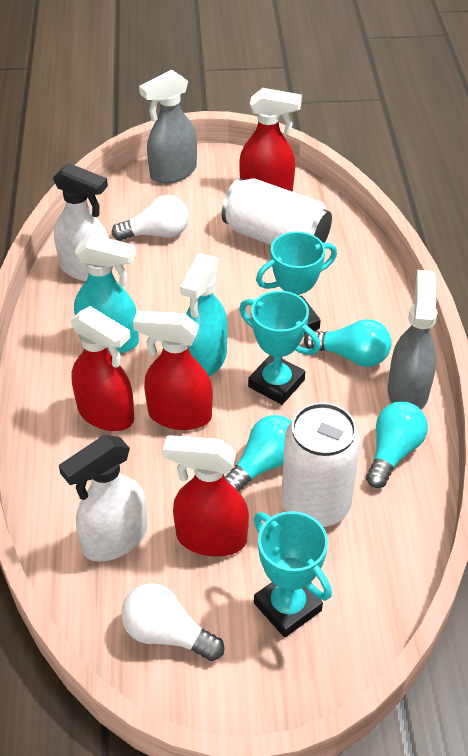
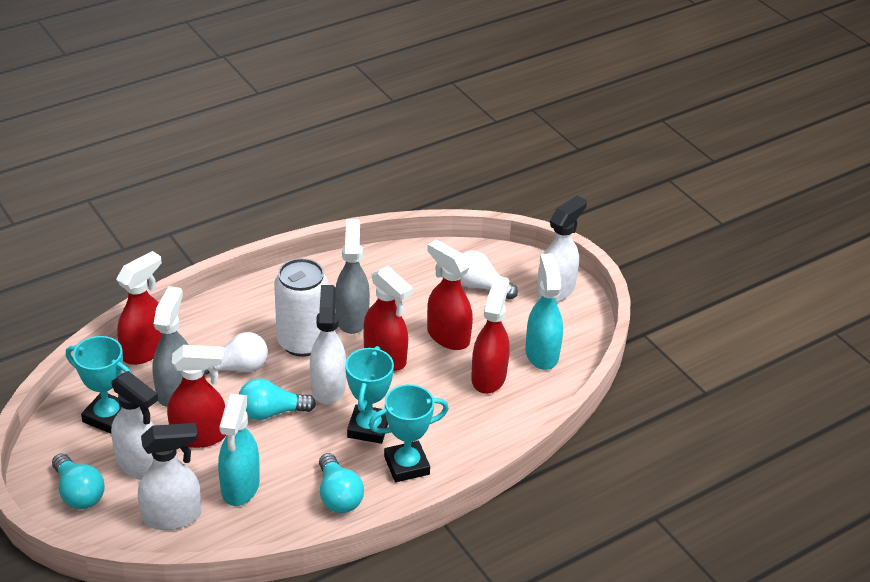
red spray bottle: 4 -> 5
white can: 2 -> 1
white spray bottle: 2 -> 4

